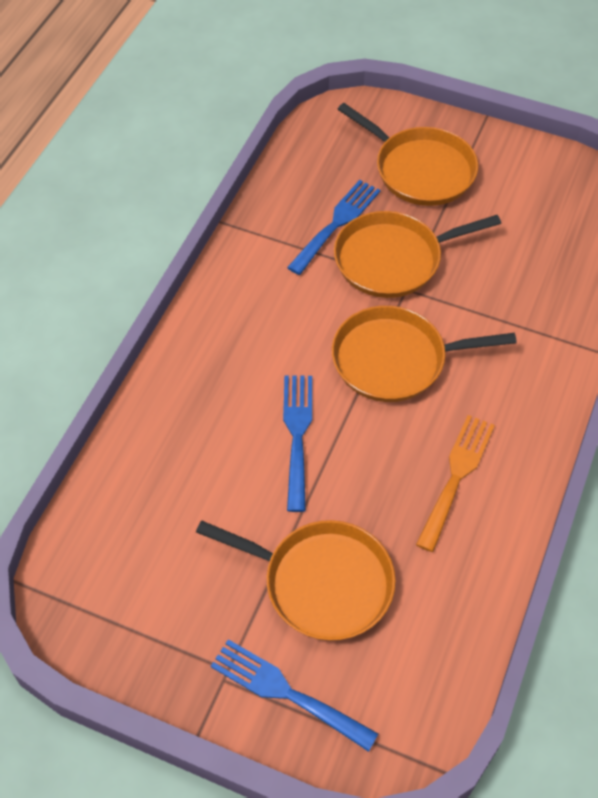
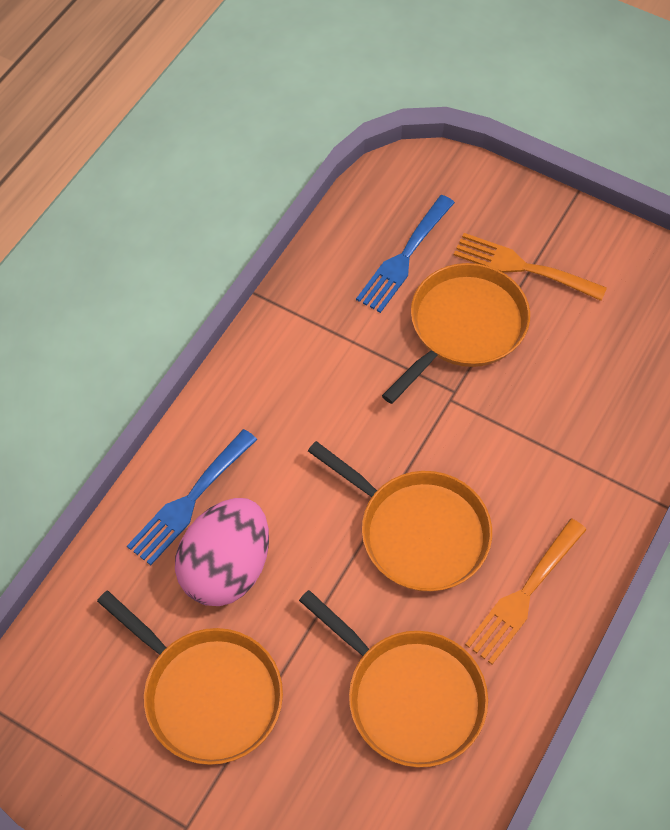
blue fork: 3 -> 2
orange fork: 1 -> 2
pink egg: 0 -> 1

